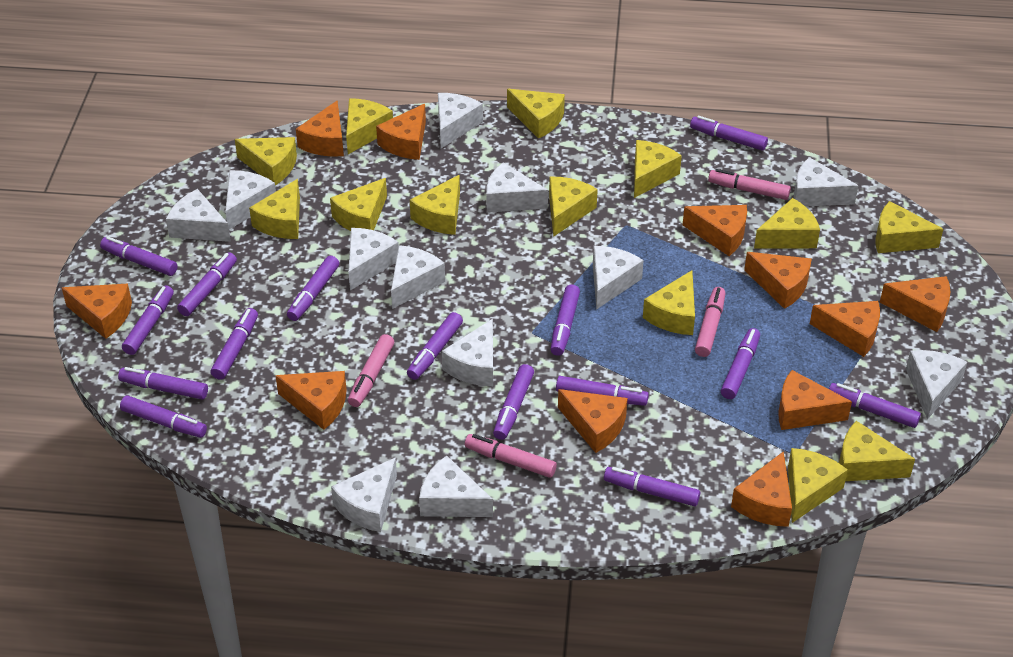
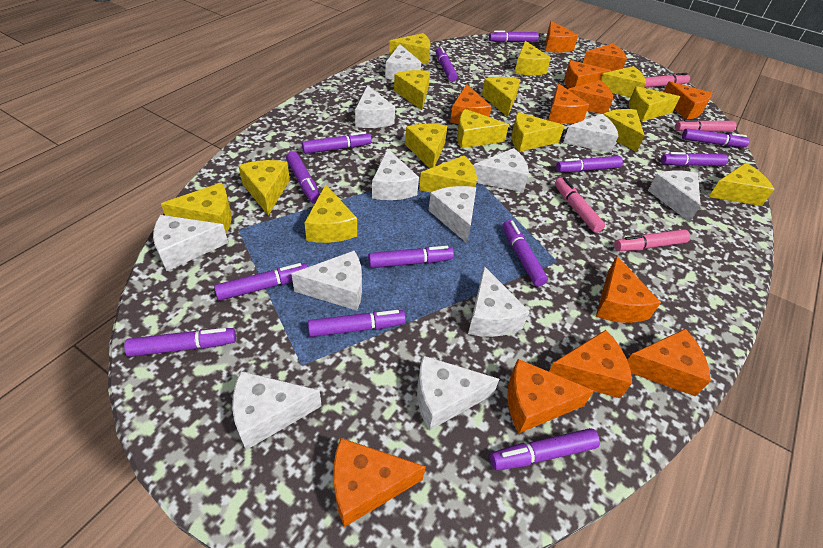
orange cheese: 11 -> 12
purple marker: 15 -> 13
yellow cheese: 13 -> 15

